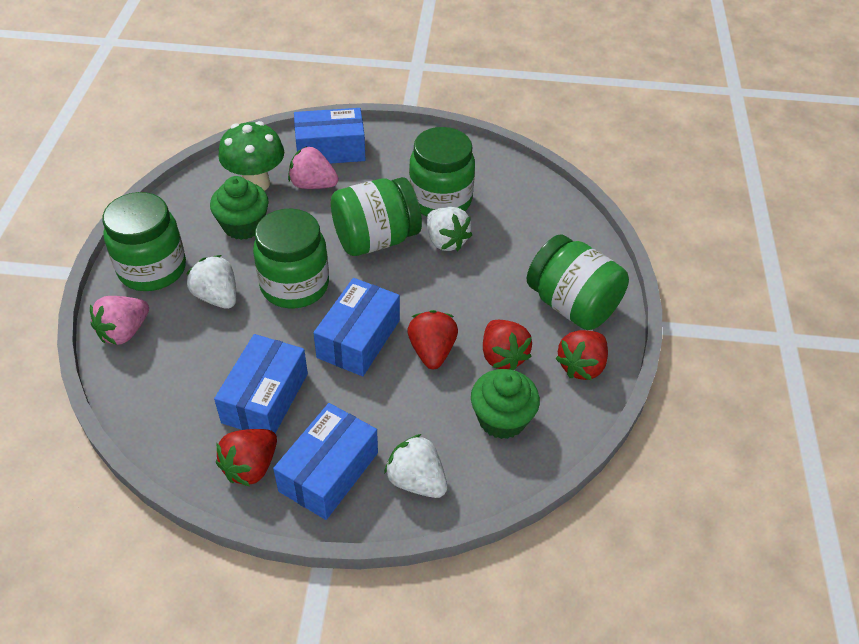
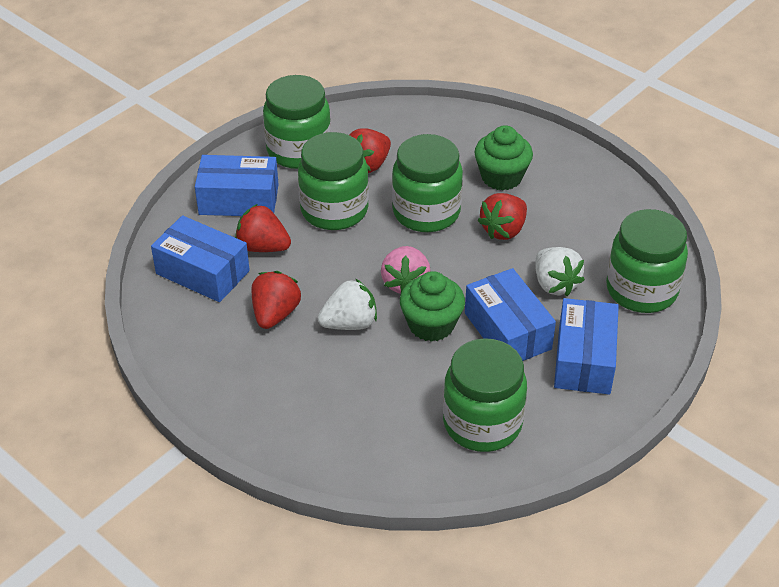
green mushroom: 1 -> 0
pink strawberry: 2 -> 1
white strawberry: 3 -> 2

